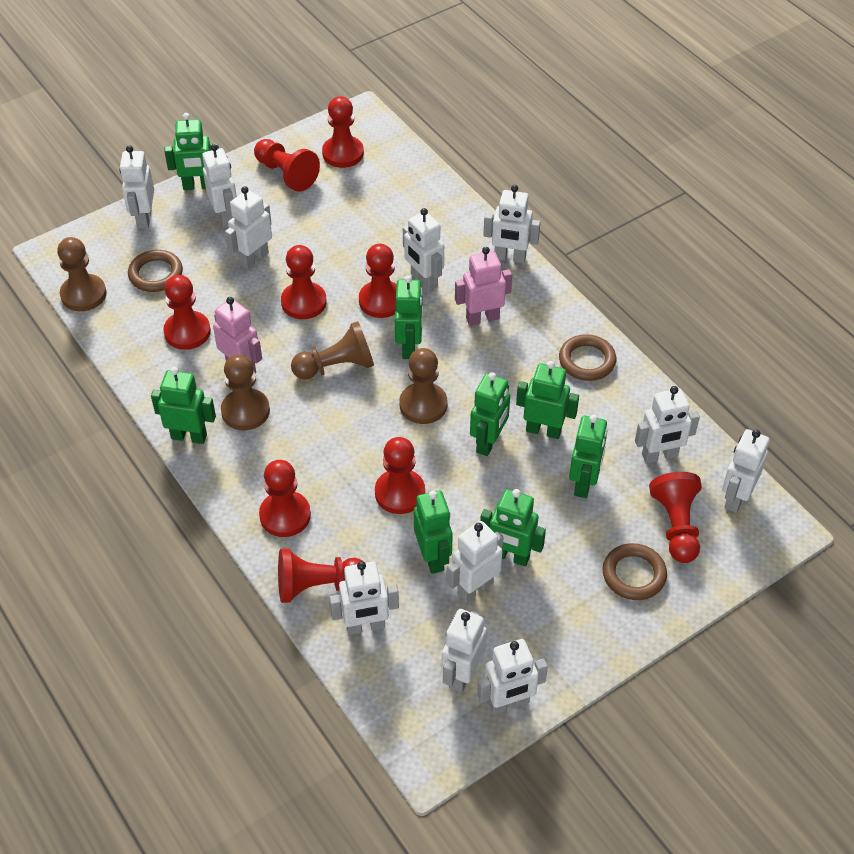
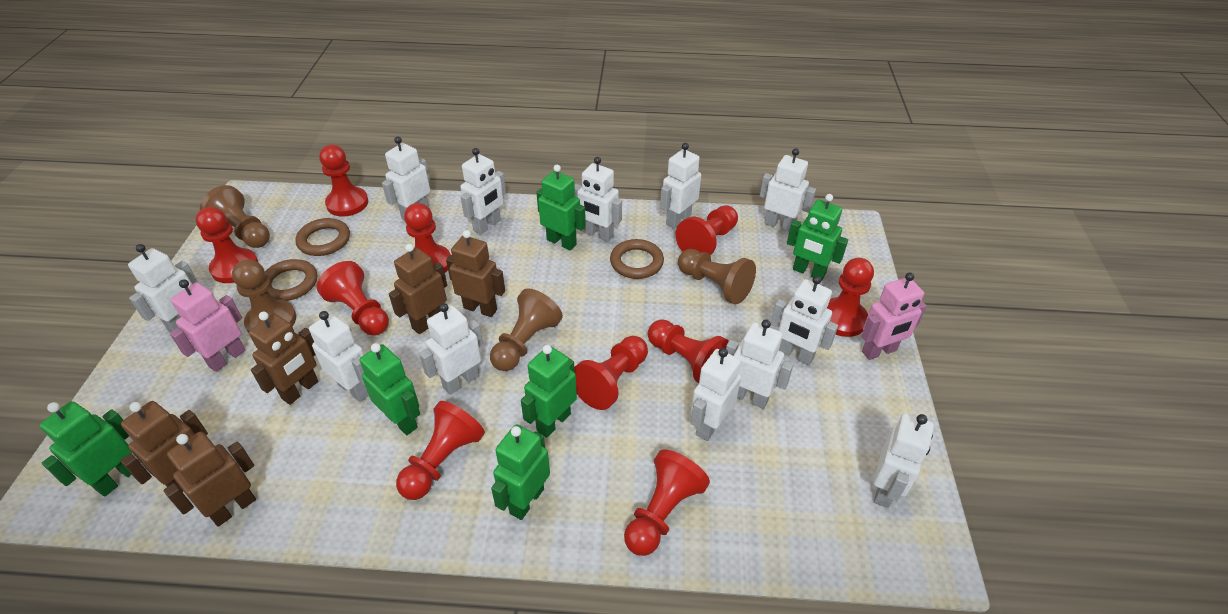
brown robot: 0 -> 5
green robot: 8 -> 6
red pawn: 9 -> 10
white robot: 11 -> 12

